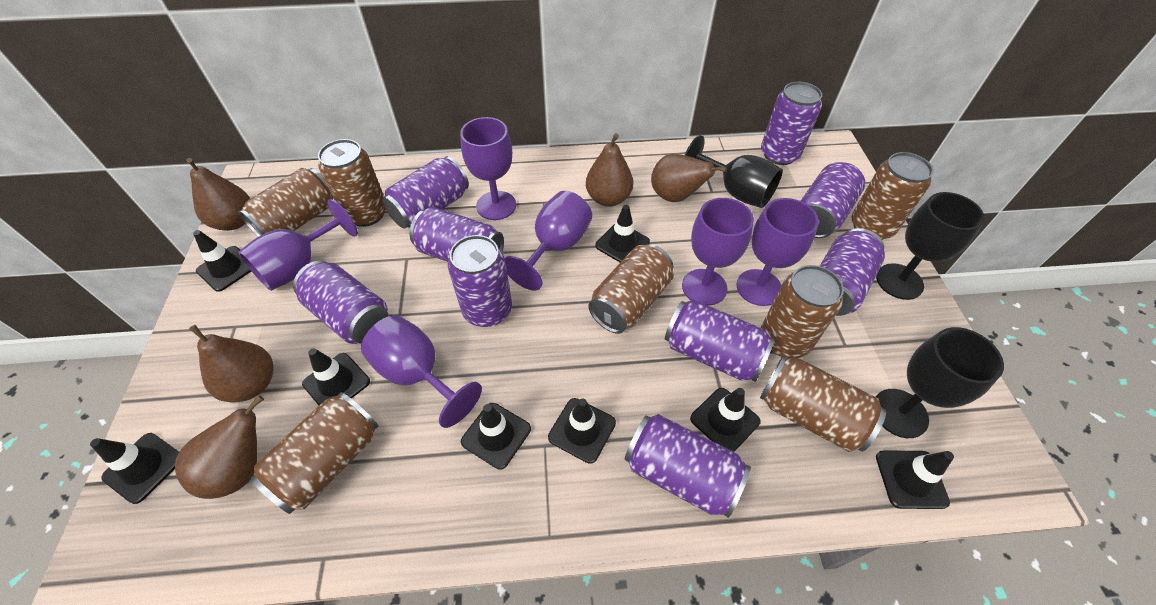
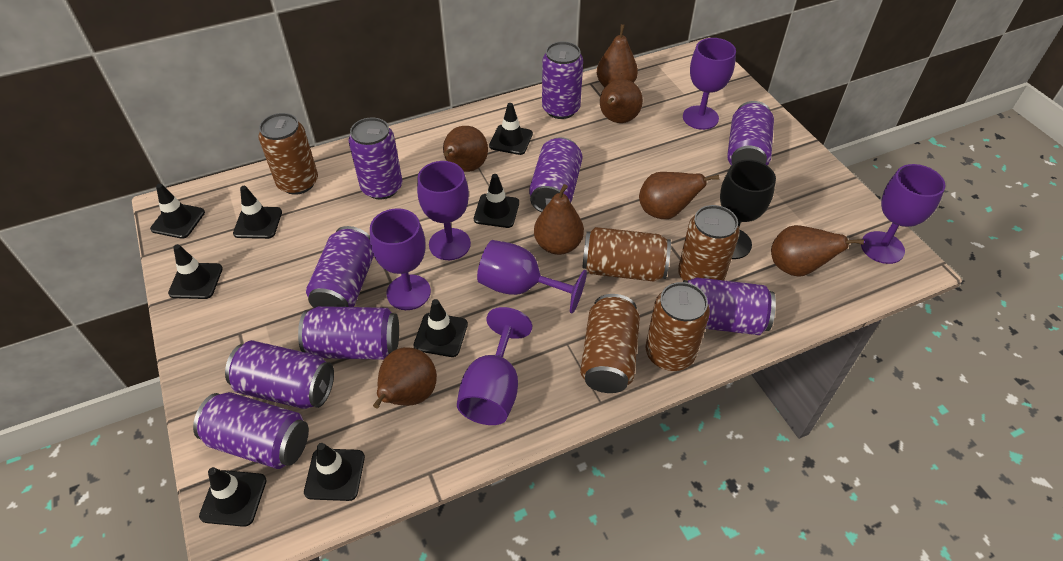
black goblet: 3 -> 1
brown can: 7 -> 5
brown pear: 5 -> 7

